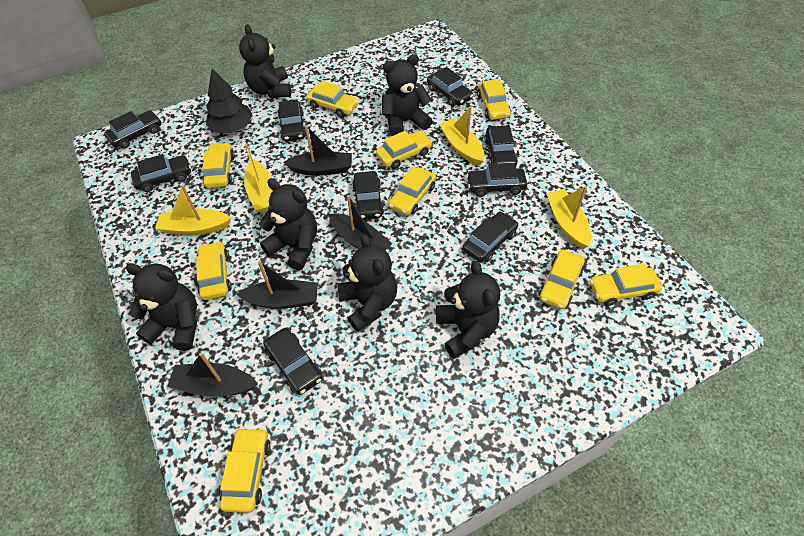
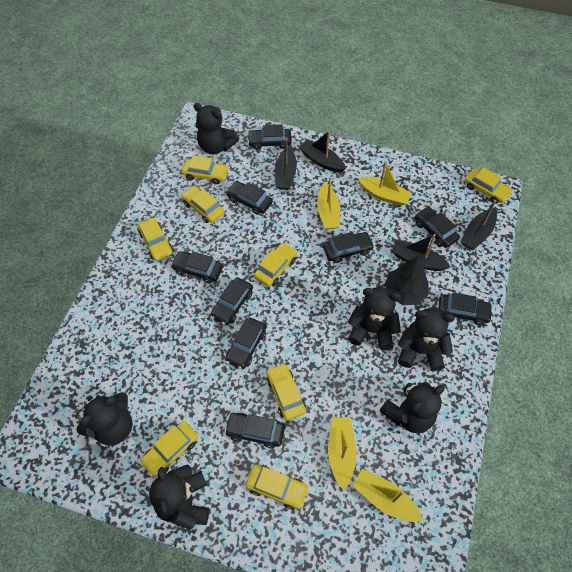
yellow car: 9 -> 8

